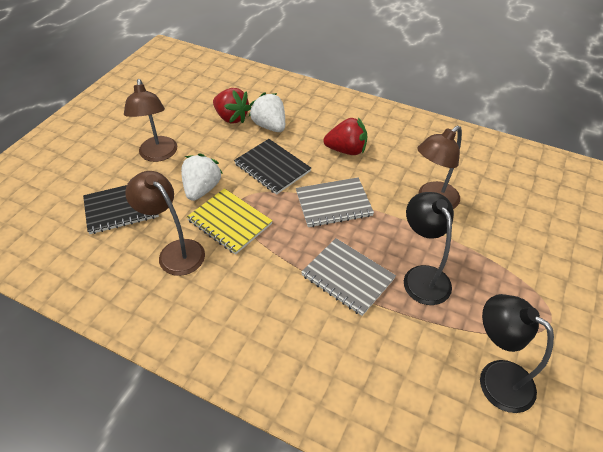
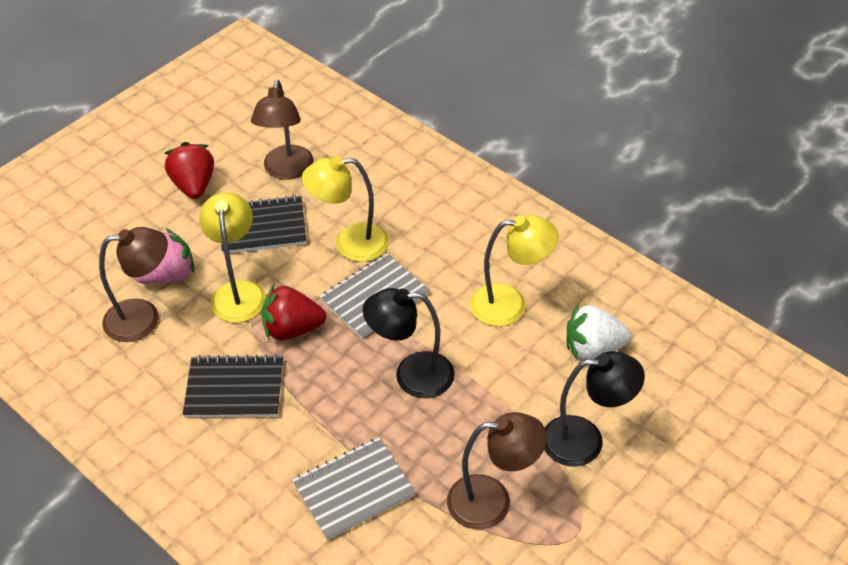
pink strawberry: 0 -> 1
white strawberry: 2 -> 1
yellow lamp: 0 -> 3
yellow notebook: 1 -> 0

